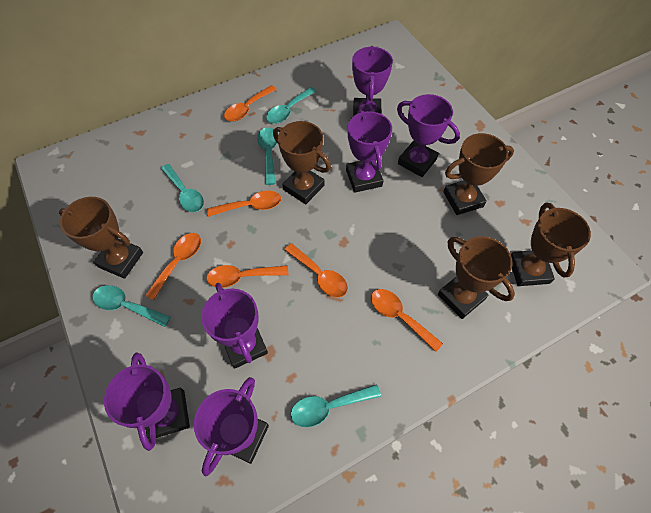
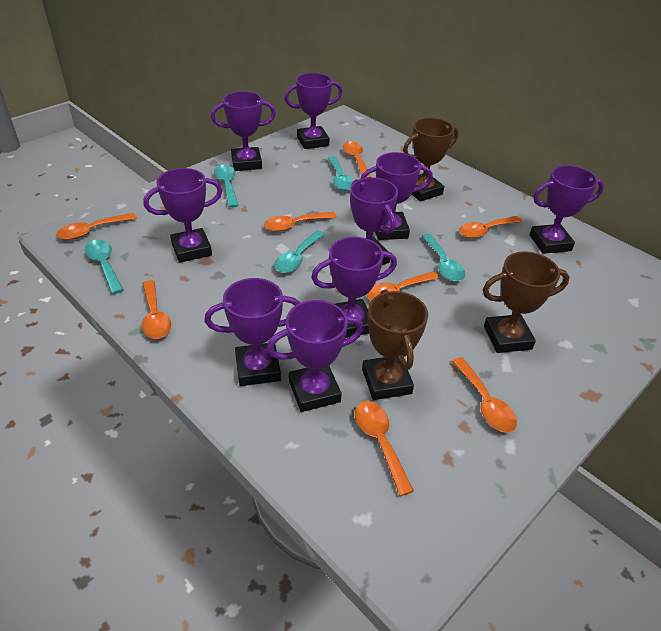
brown trophy: 5 -> 3
orange spoon: 6 -> 8
purple trophy: 6 -> 9

